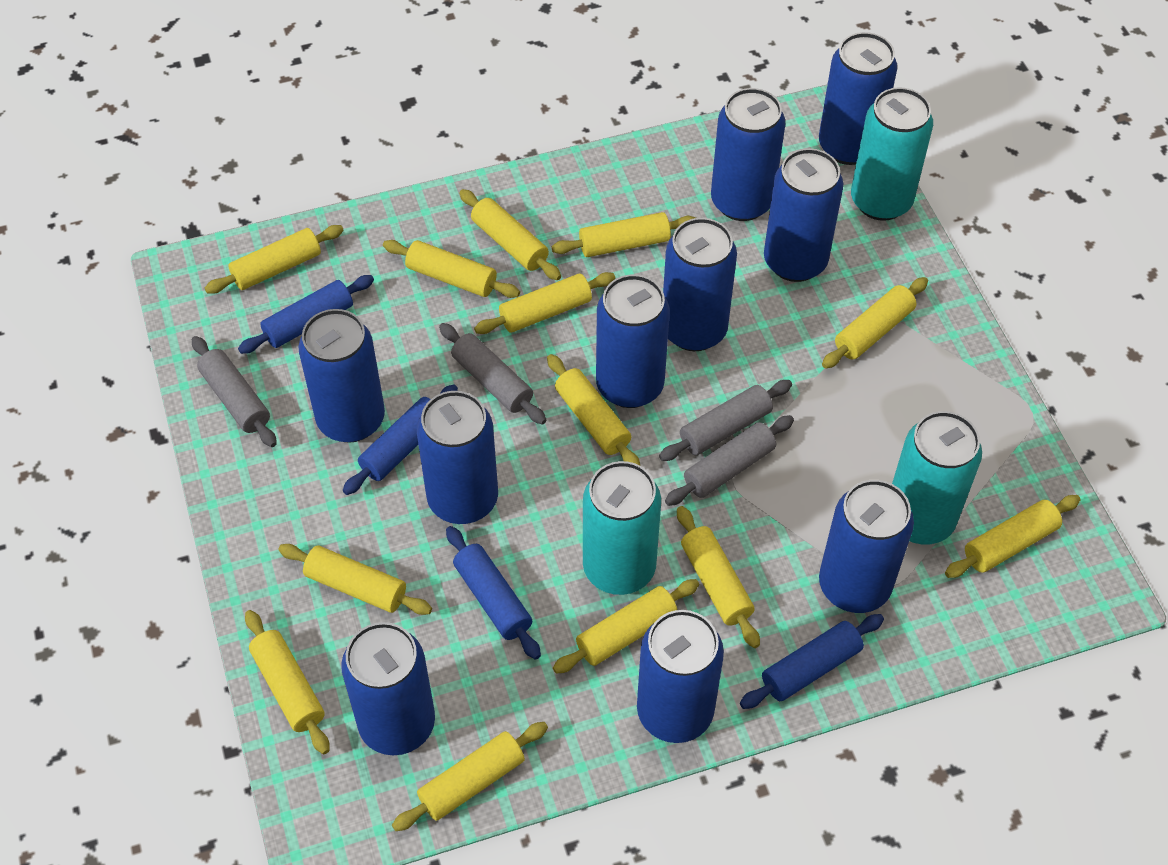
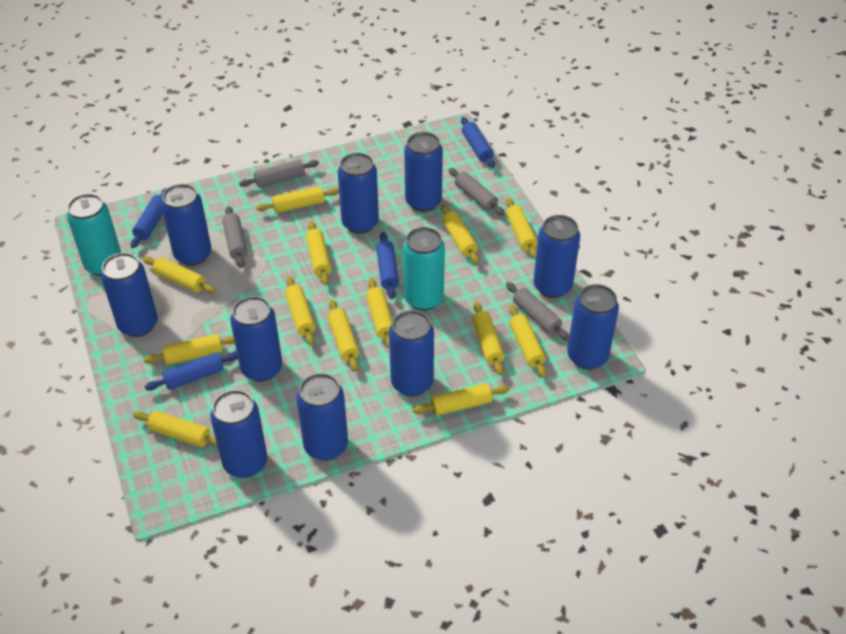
turquoise can: 3 -> 2

